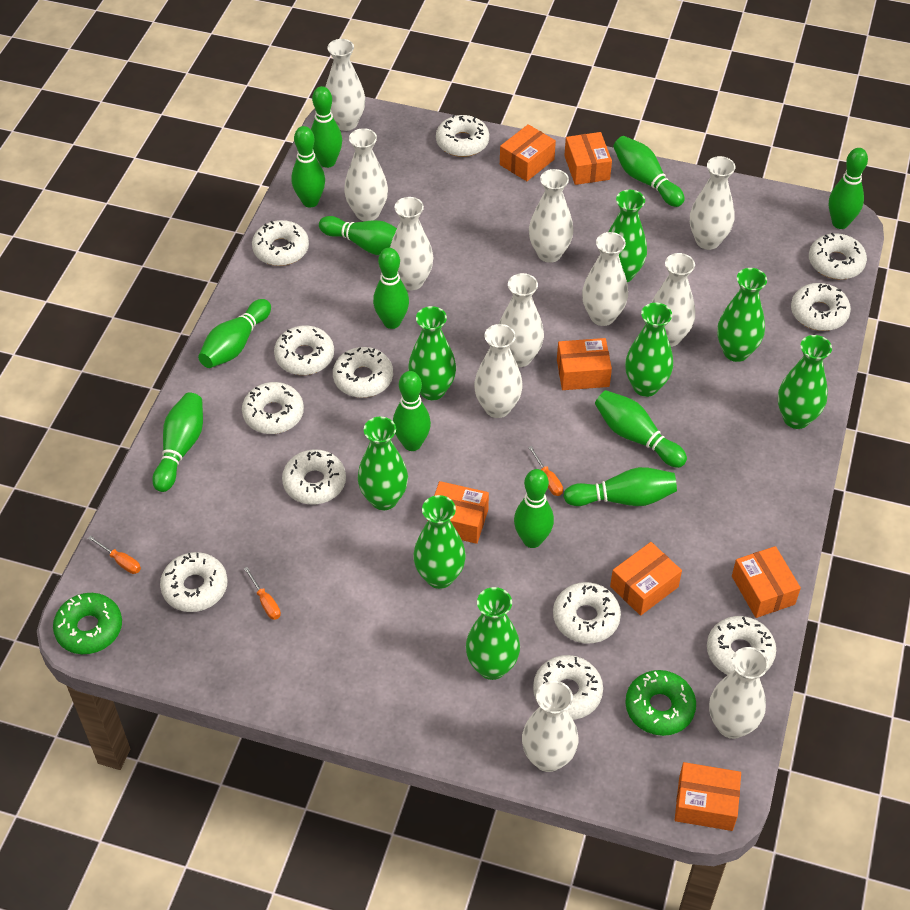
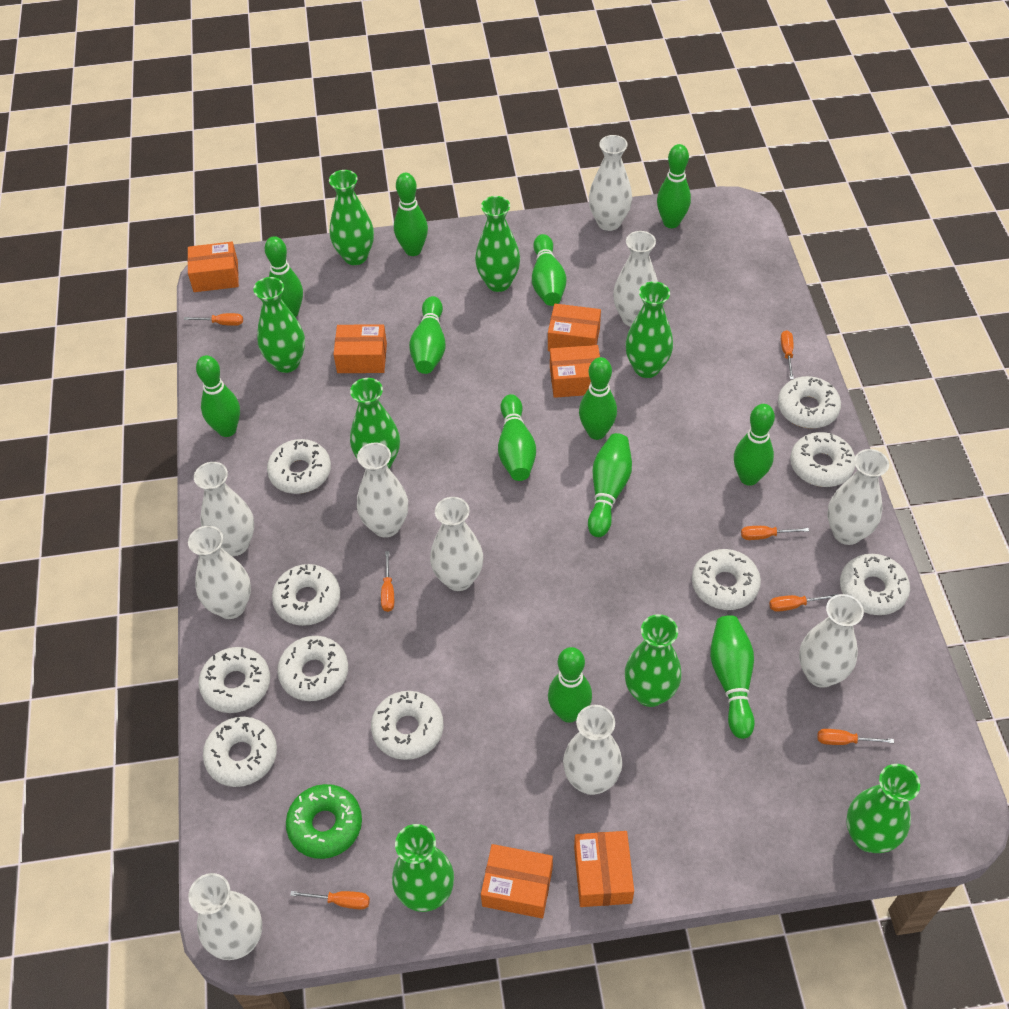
green donut: 2 -> 1
orange box: 7 -> 6
orange screwdriver: 3 -> 7
white donut: 12 -> 10
white vase: 11 -> 10

